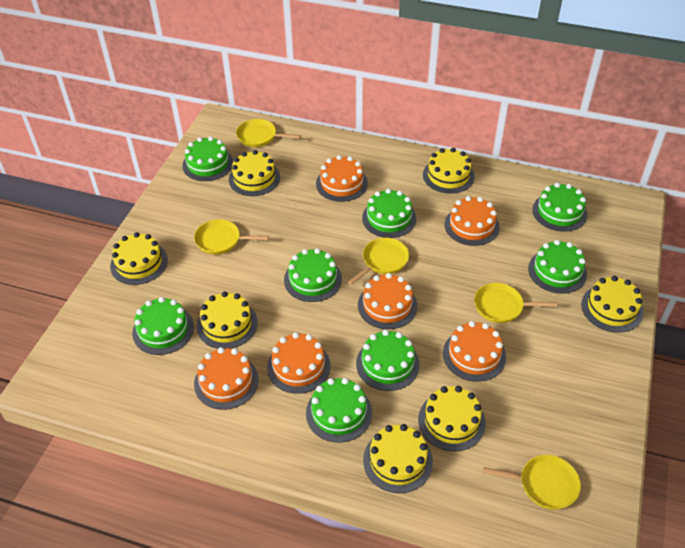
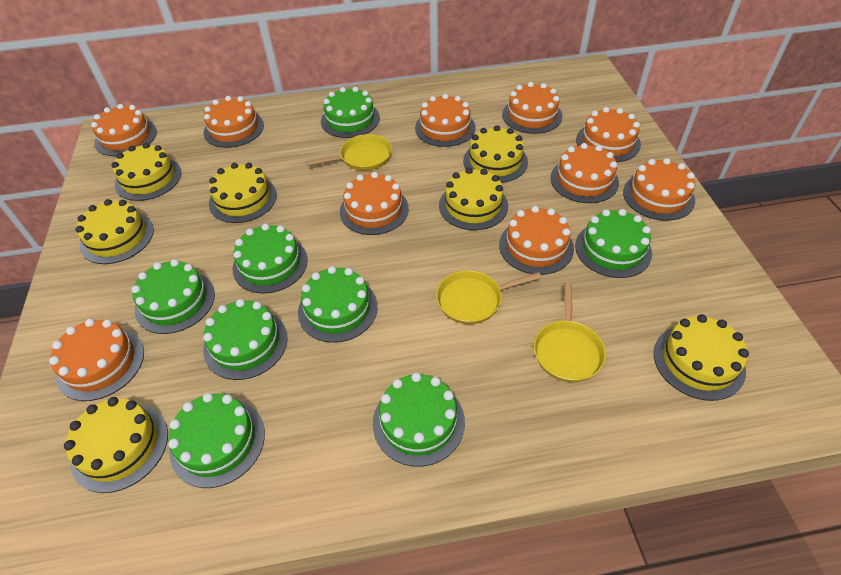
orange cake: 6 -> 10
yellow pan: 5 -> 3

